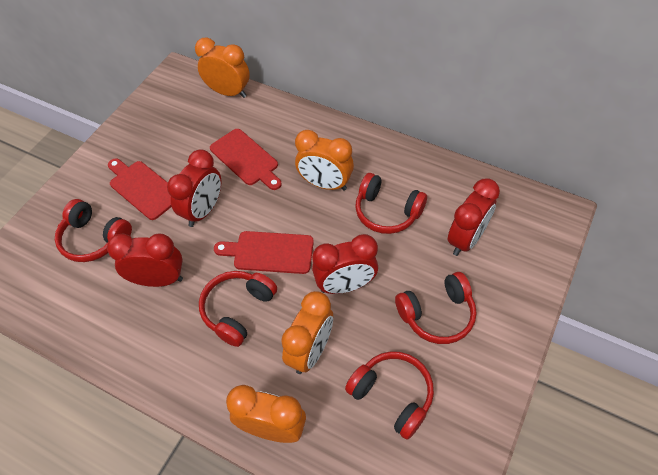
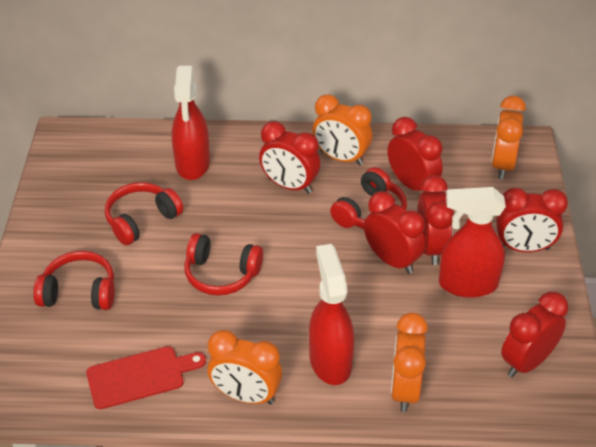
red clock: 4 -> 6
red cutting board: 3 -> 1
red headphones: 5 -> 4
red spray bottle: 0 -> 3

